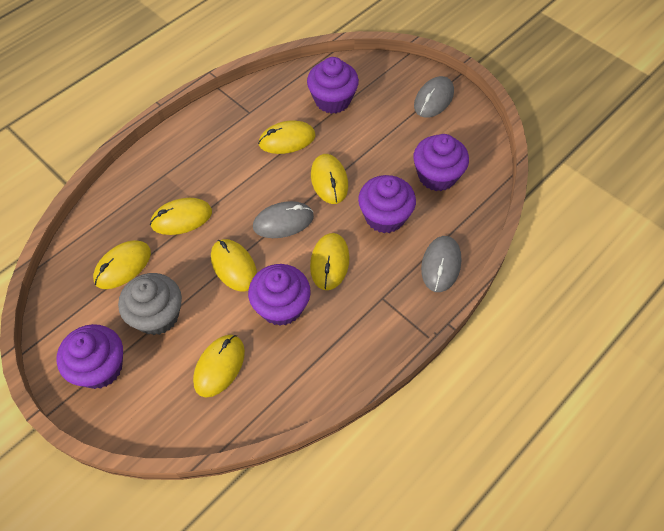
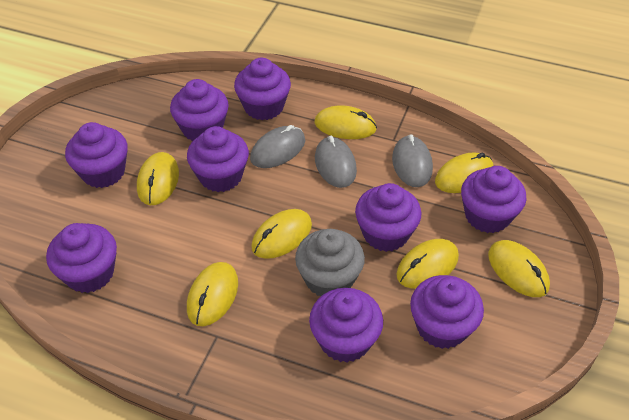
purple cupcake: 5 -> 9

